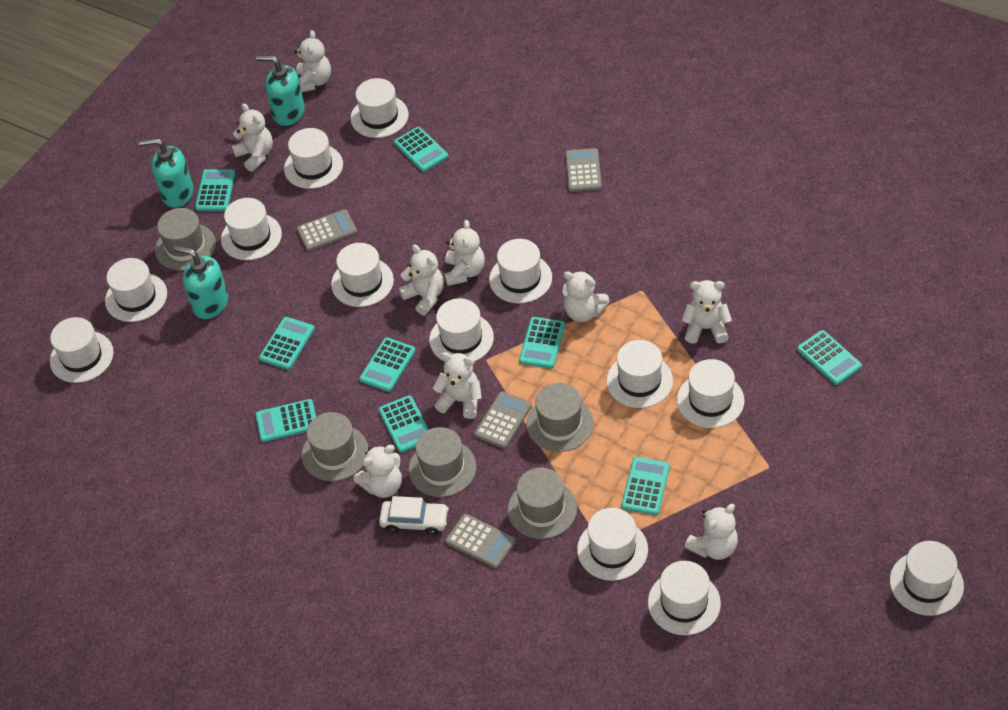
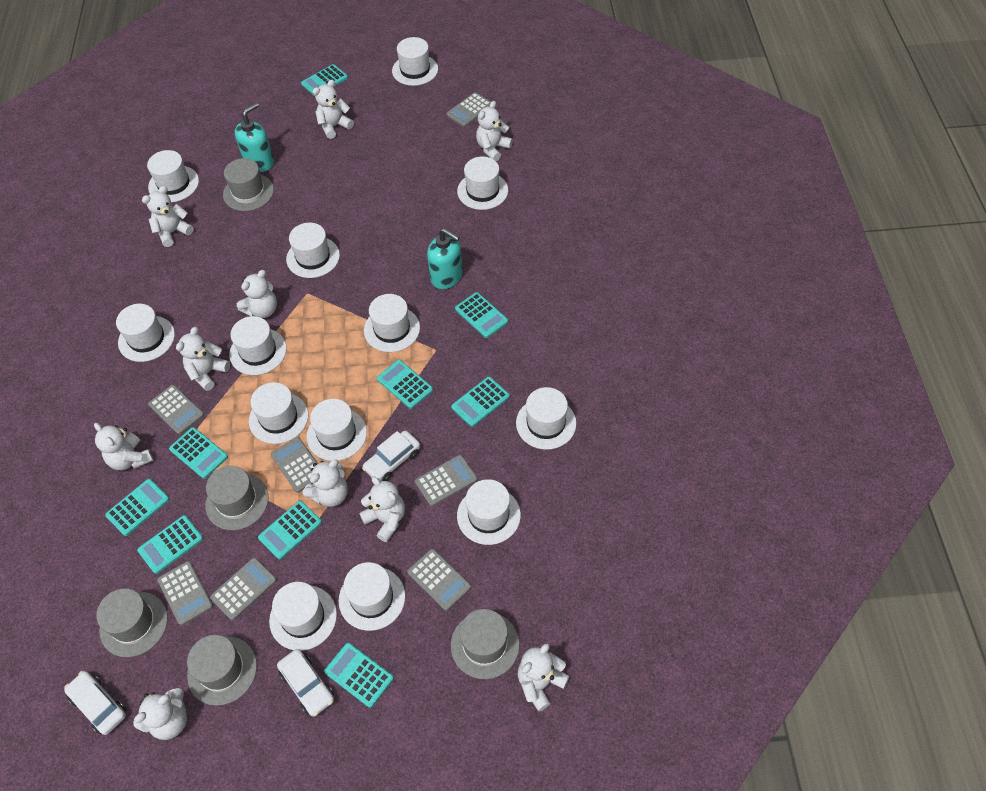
grey calculator: 4 -> 7
turquoise soap dispenser: 3 -> 2
white car: 1 -> 3
white teddy bear: 9 -> 10

